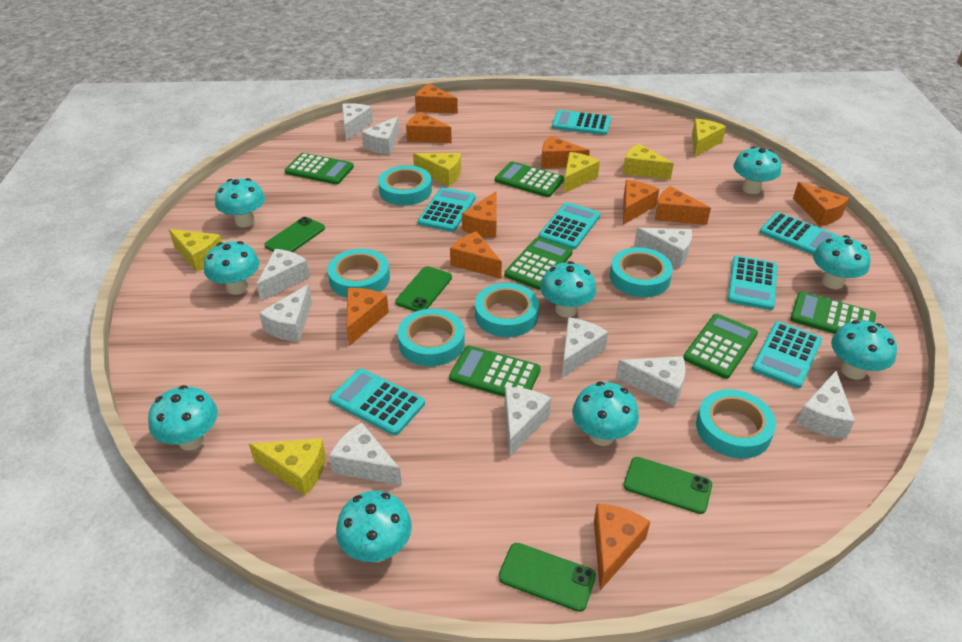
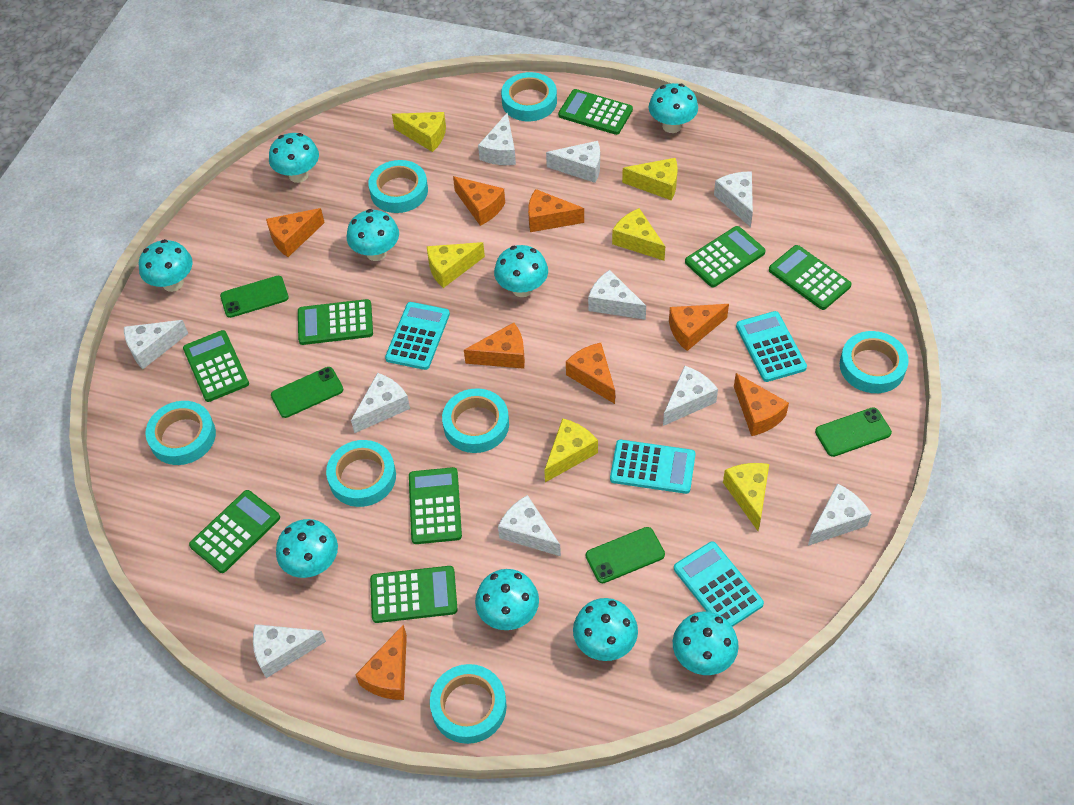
green calculator: 6 -> 8
orange cheese: 10 -> 8
turquoise calculator: 7 -> 4
turquoise tape: 6 -> 7

